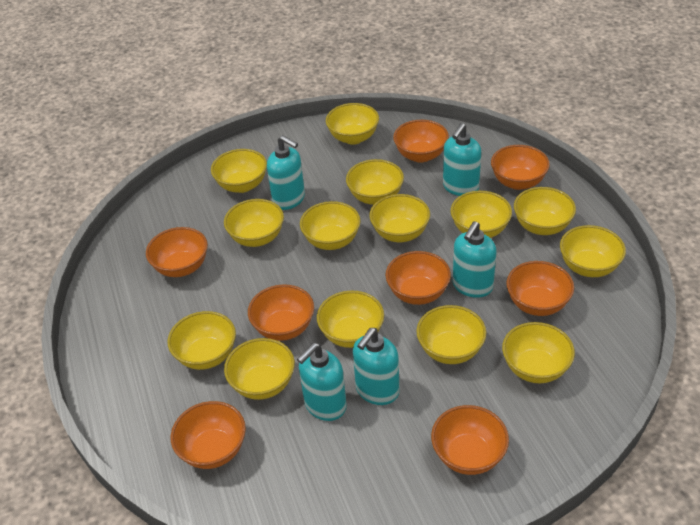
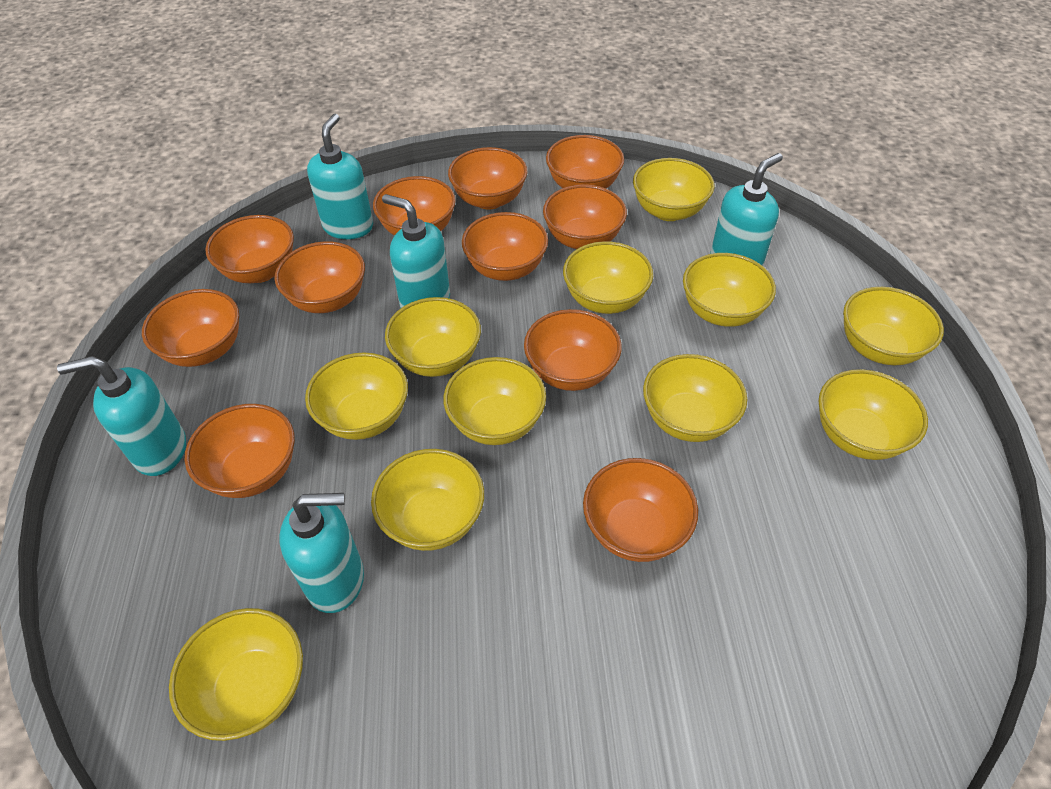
orange bowl: 8 -> 11
yellow bowl: 14 -> 11

